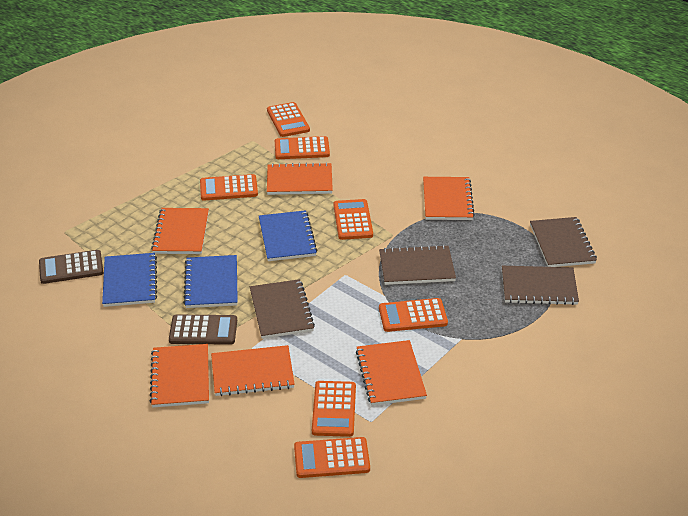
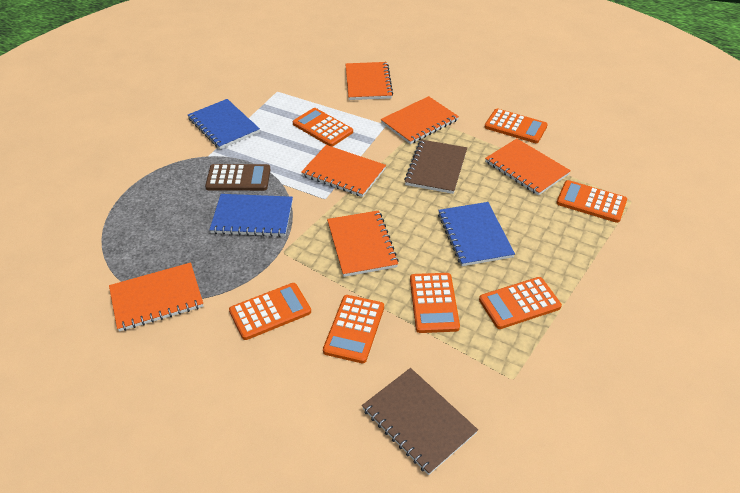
brown calculator: 2 -> 1
brown notebook: 4 -> 2

